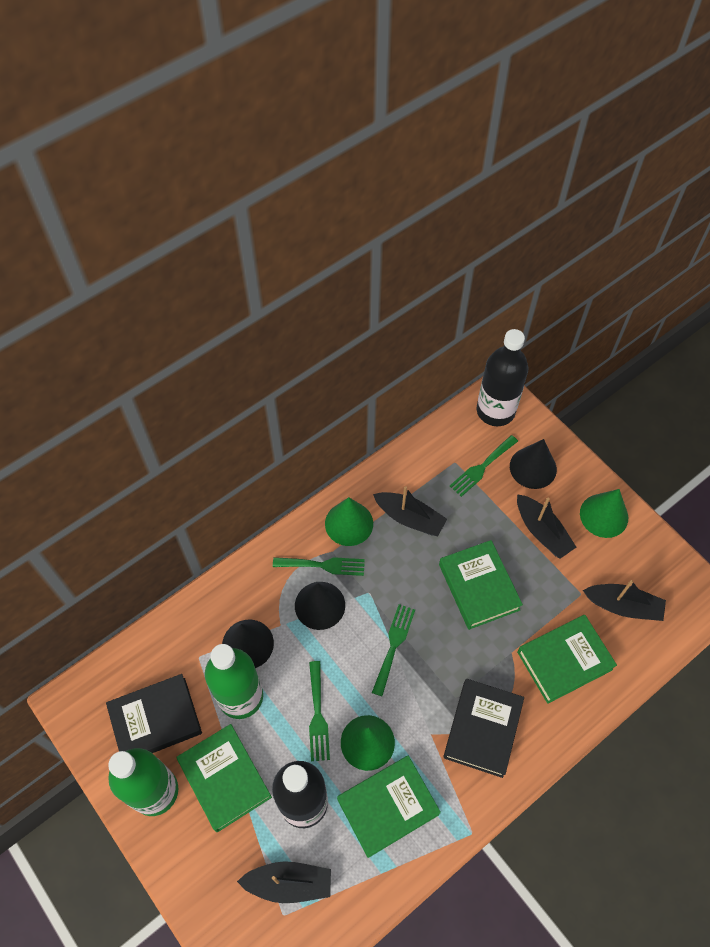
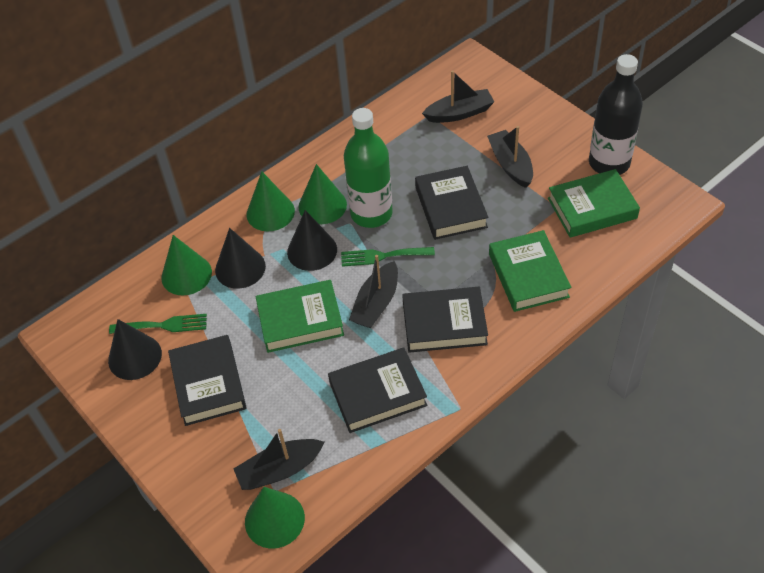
black book: 2 -> 4
black bottle: 2 -> 1
green book: 4 -> 3
green bottle: 2 -> 1
green cone: 3 -> 4
green fork: 4 -> 2

